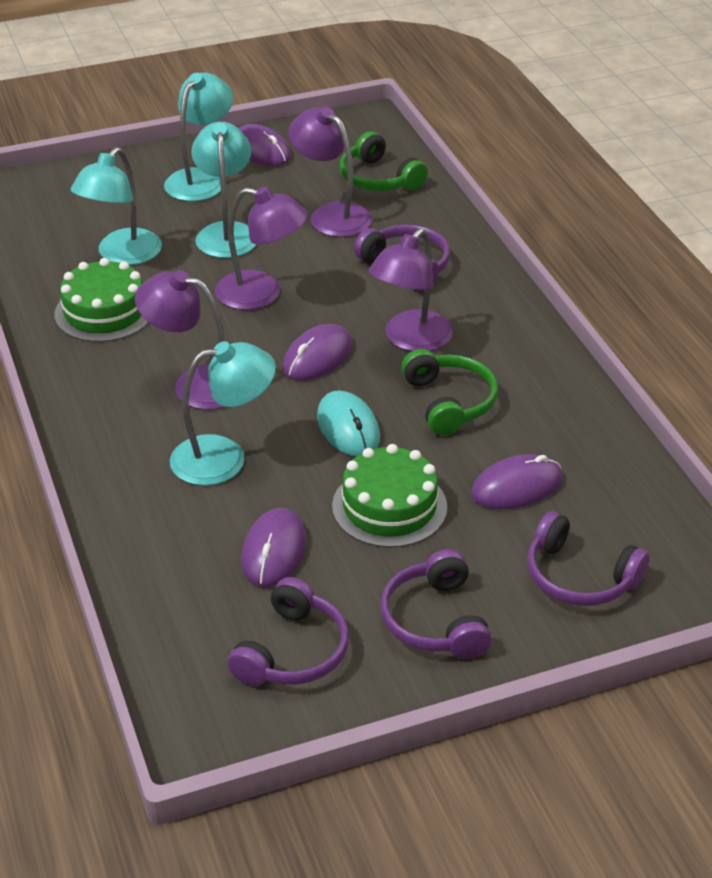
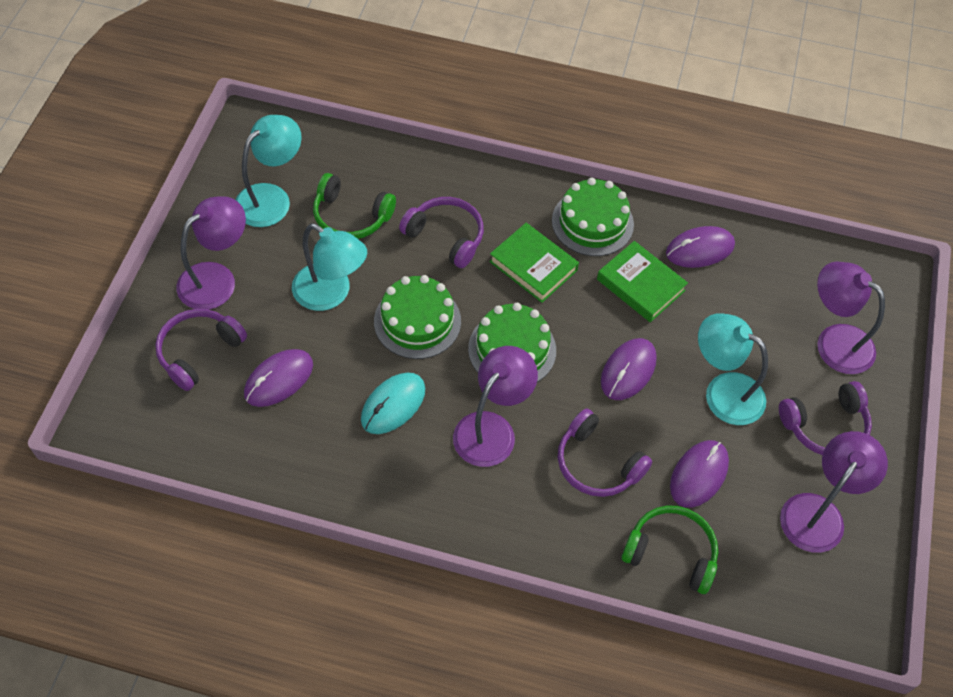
green book: 0 -> 2
green cake: 2 -> 3
turquoise lamp: 4 -> 3

